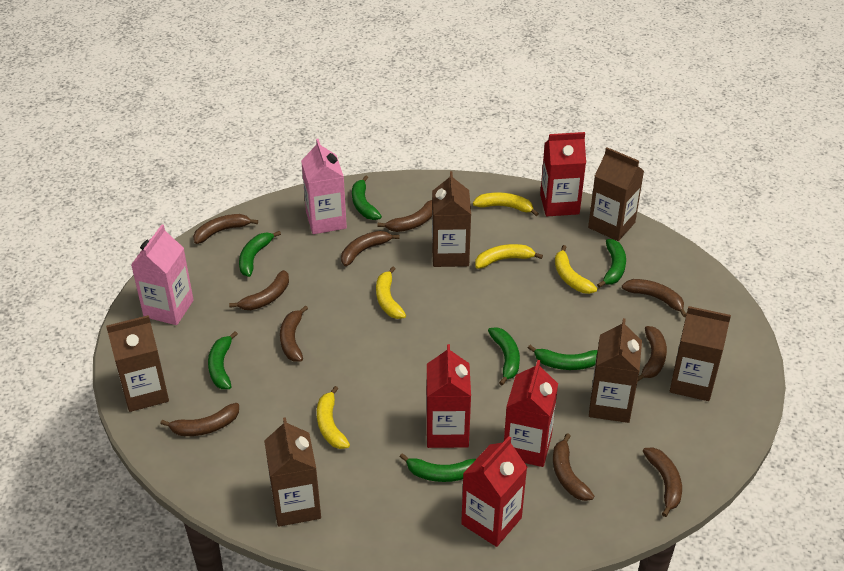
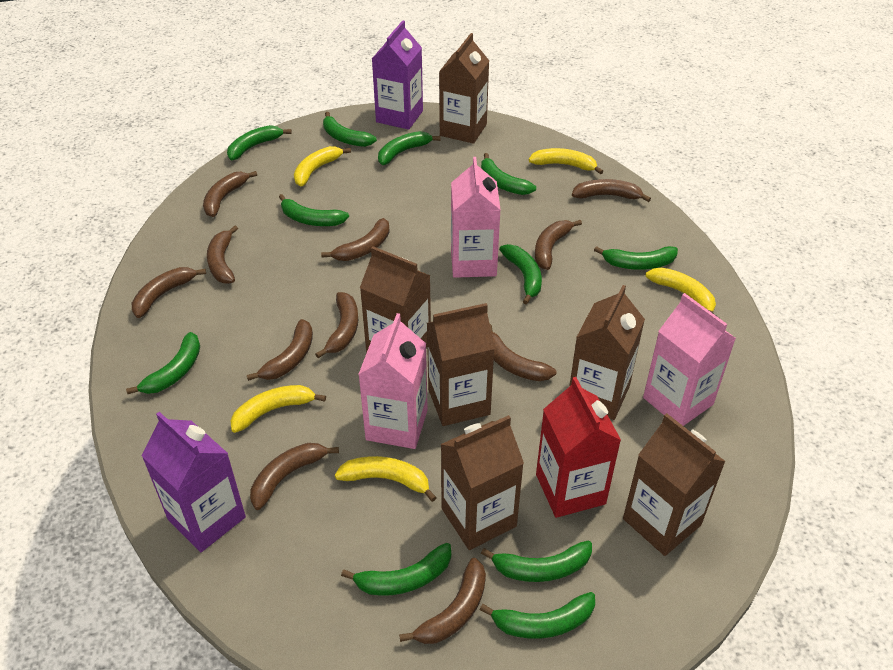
brown banana: 10 -> 11
green banana: 7 -> 11
pink carton: 2 -> 3
purple carton: 0 -> 2
red carton: 4 -> 1

